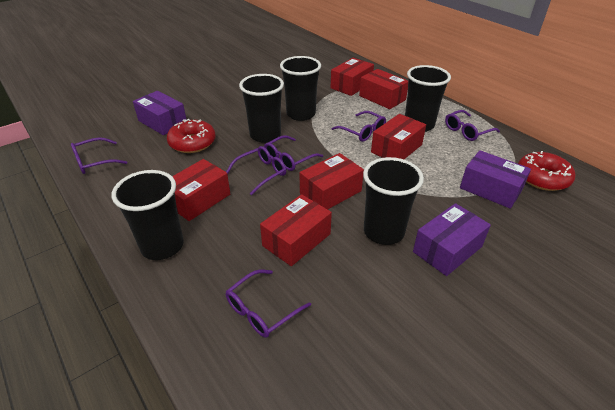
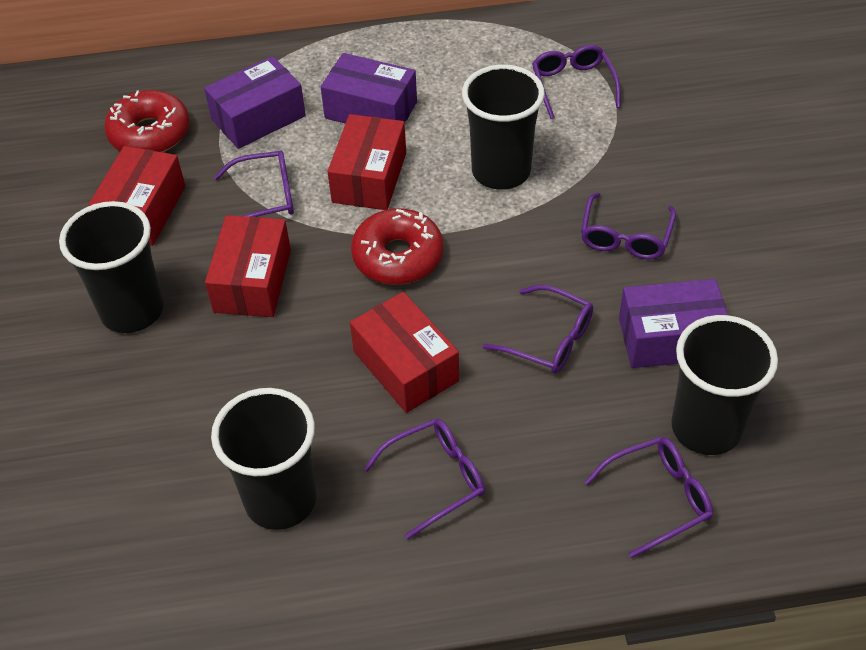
black cup: 5 -> 4
red box: 6 -> 4

